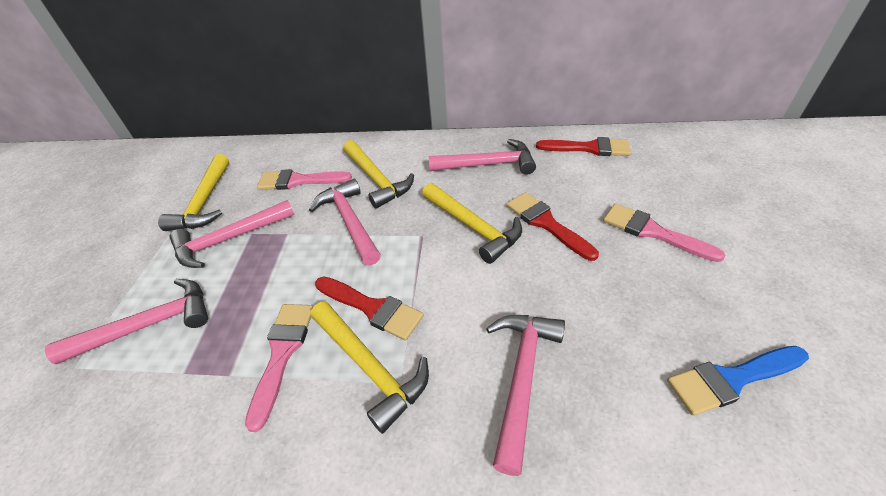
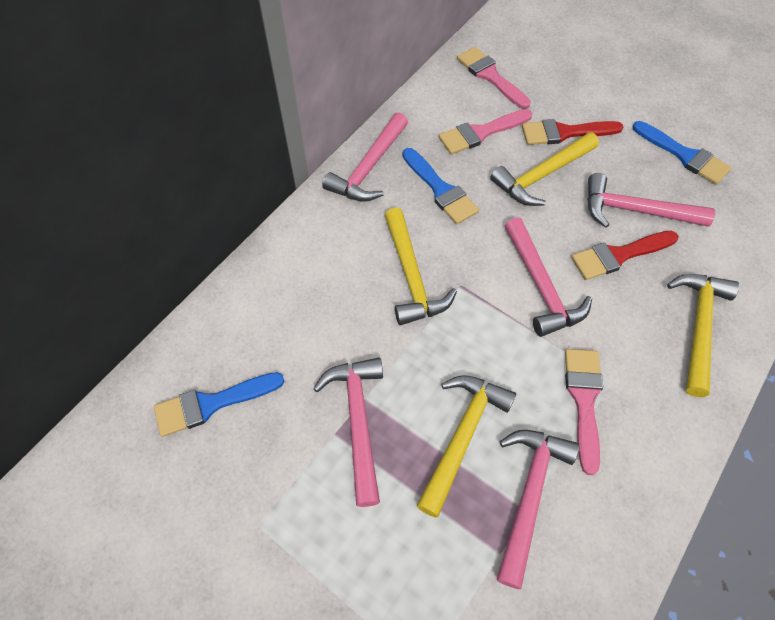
blue brush: 1 -> 3
red brush: 3 -> 2

